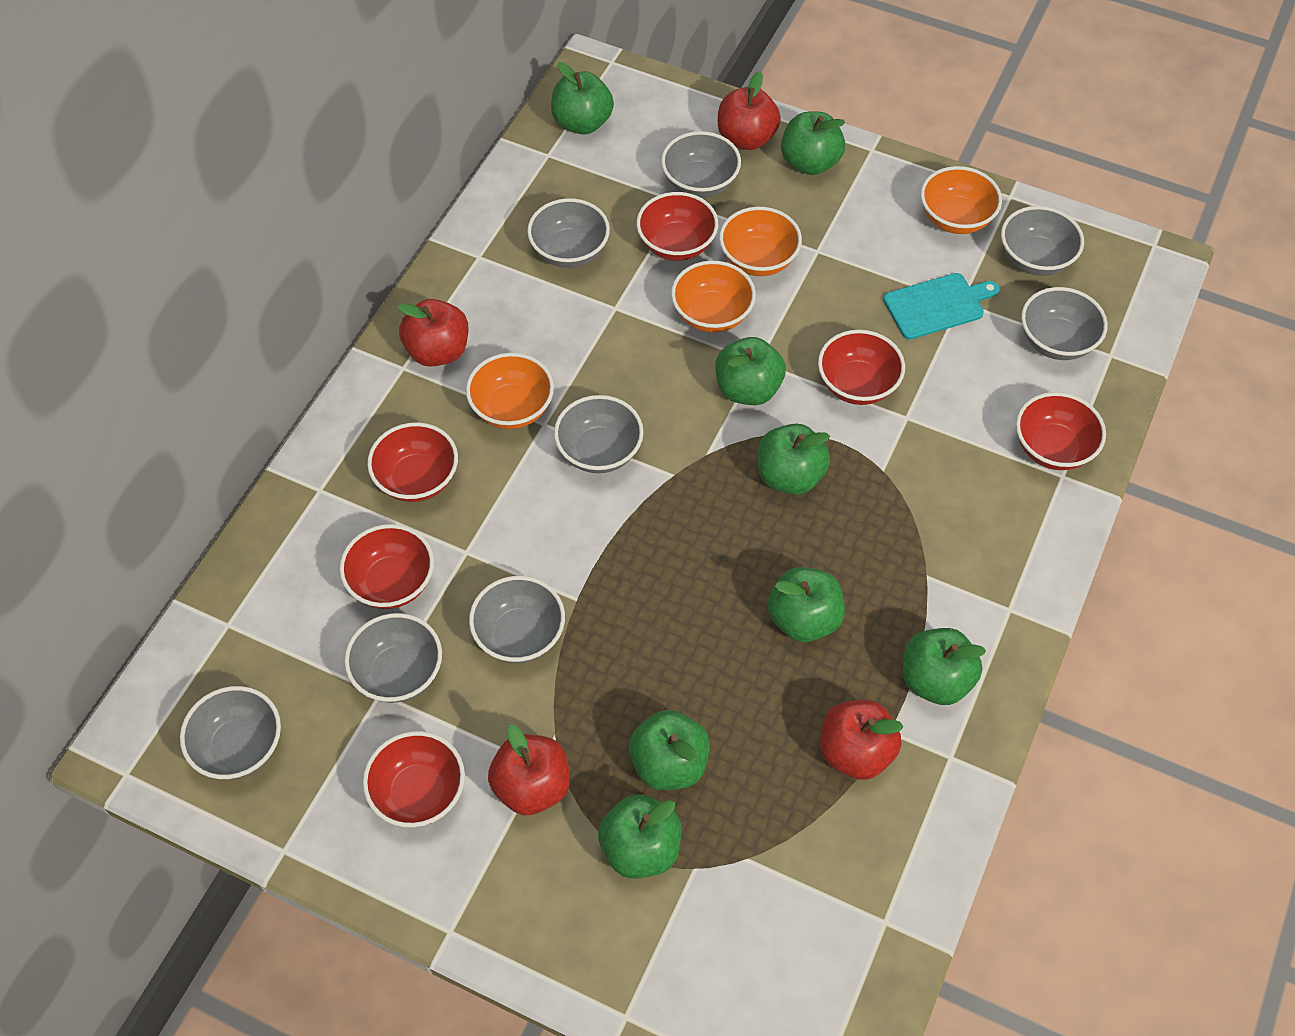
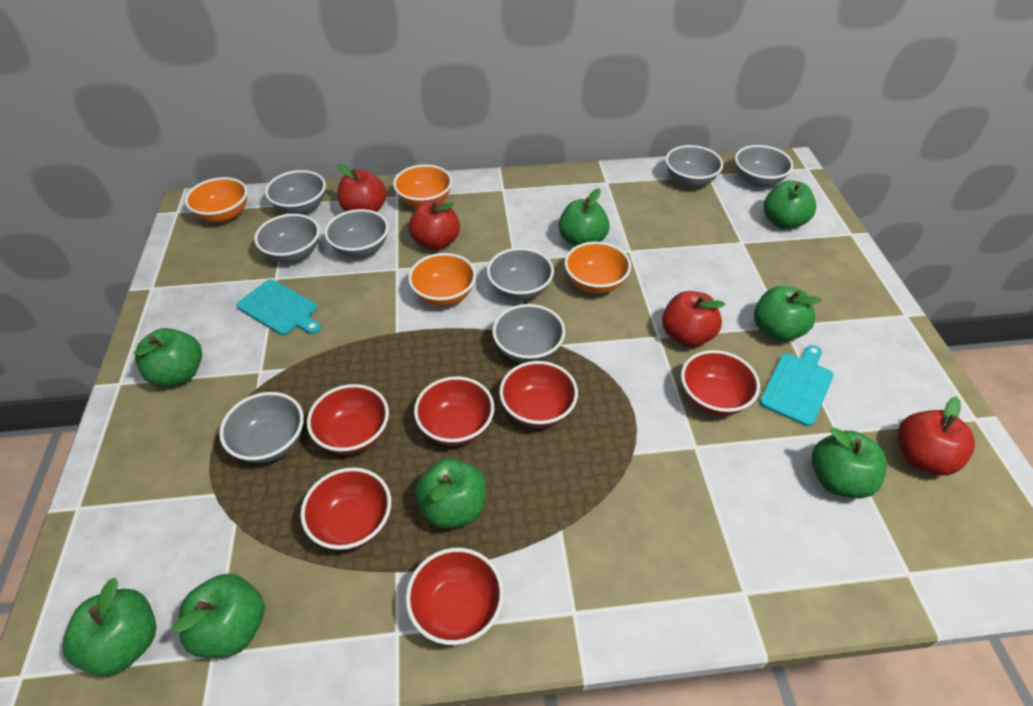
turquoise cutting board: 1 -> 2

